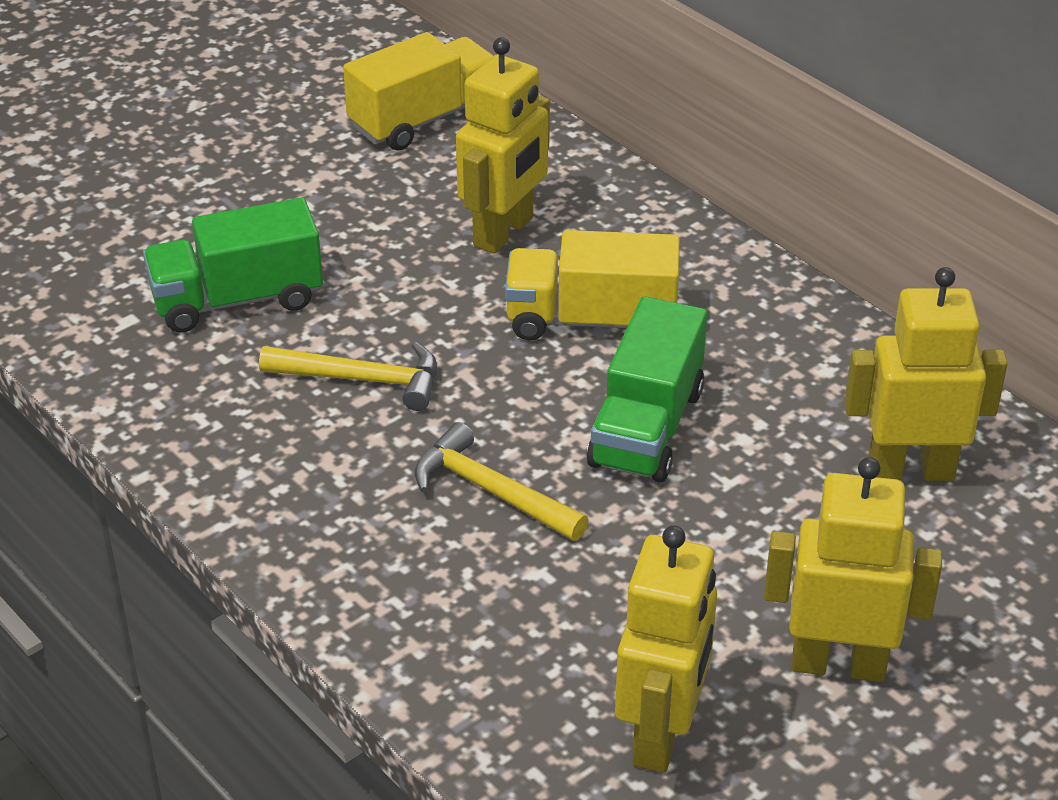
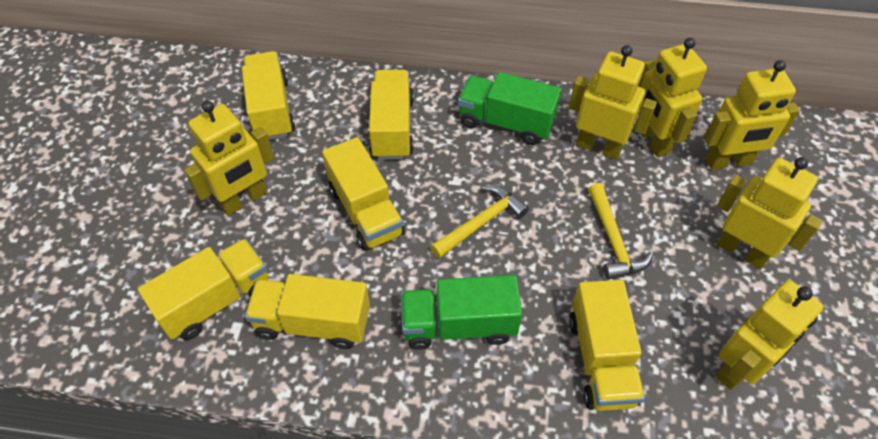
yellow robot: 4 -> 6
yellow truck: 2 -> 6

